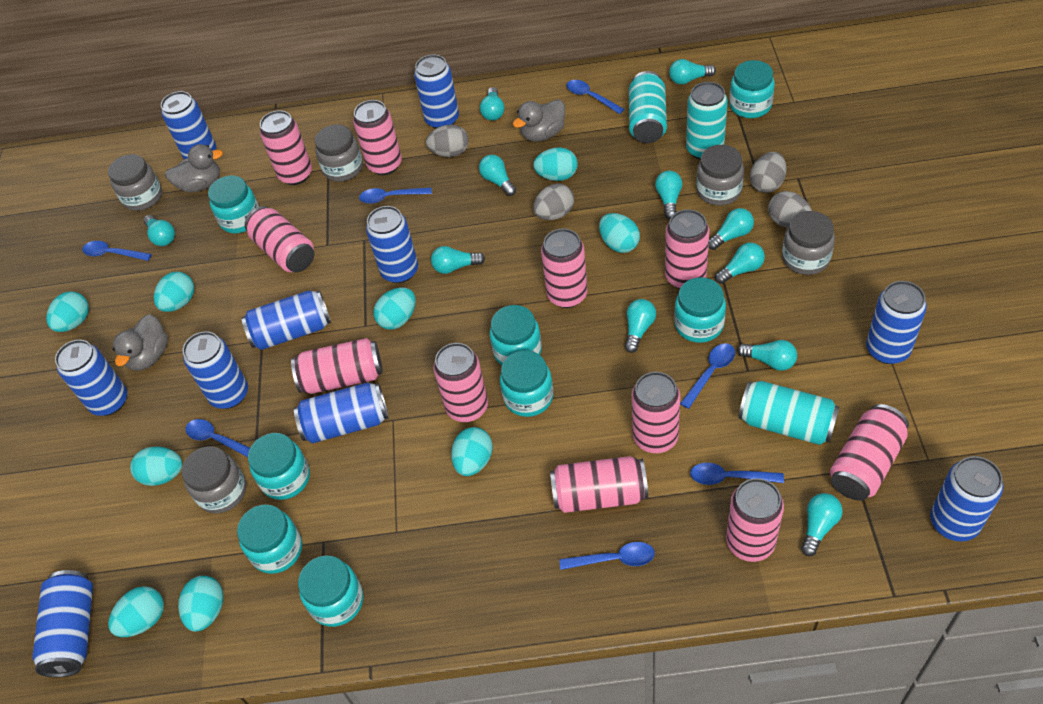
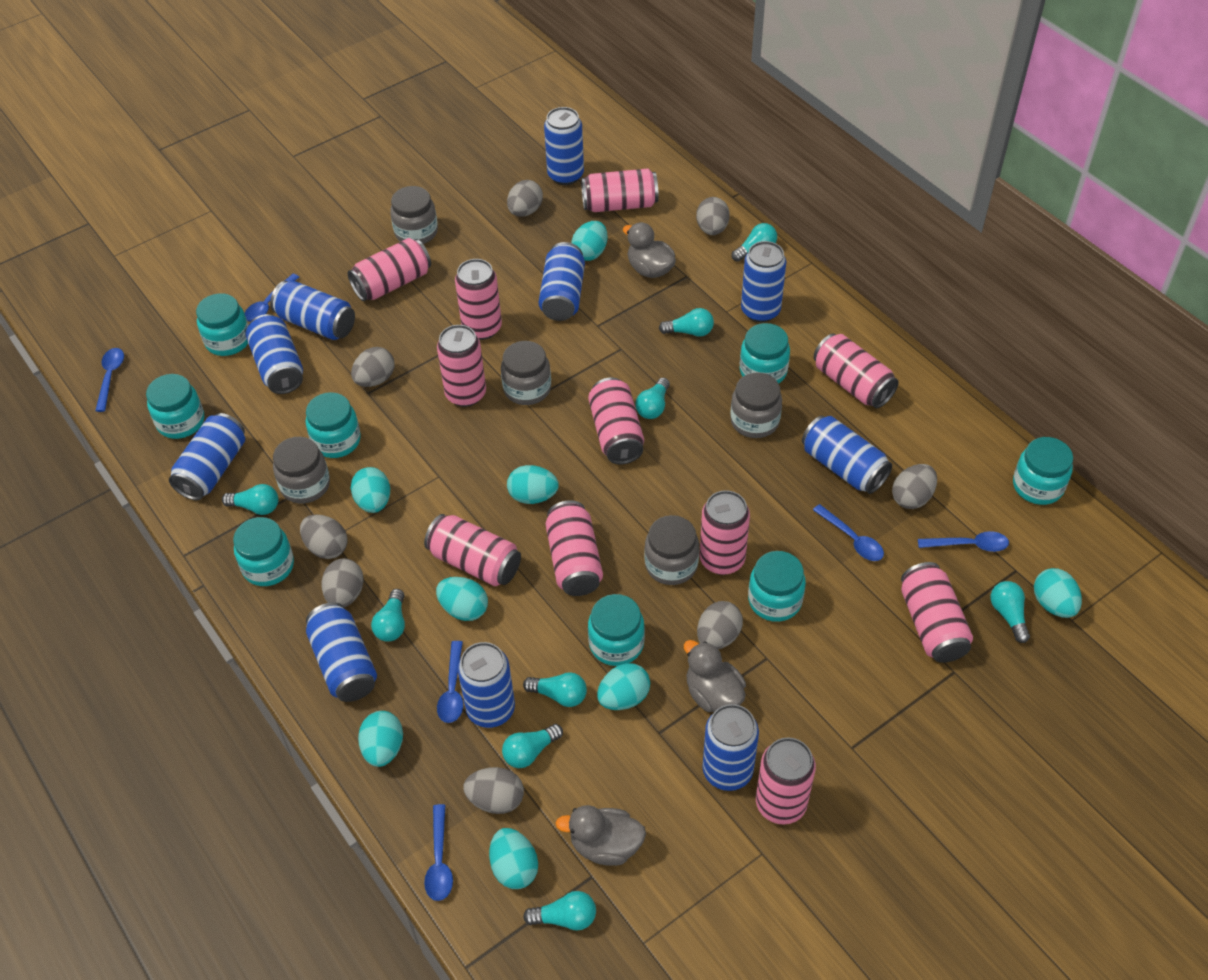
blue spoon: 7 -> 6
grey egg: 4 -> 8
turquoise can: 3 -> 0
turquoise egg: 9 -> 8
turquoise light bulb: 11 -> 9

